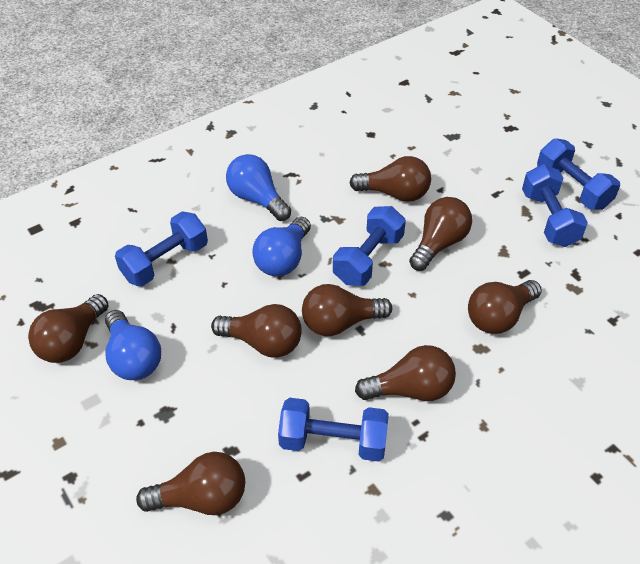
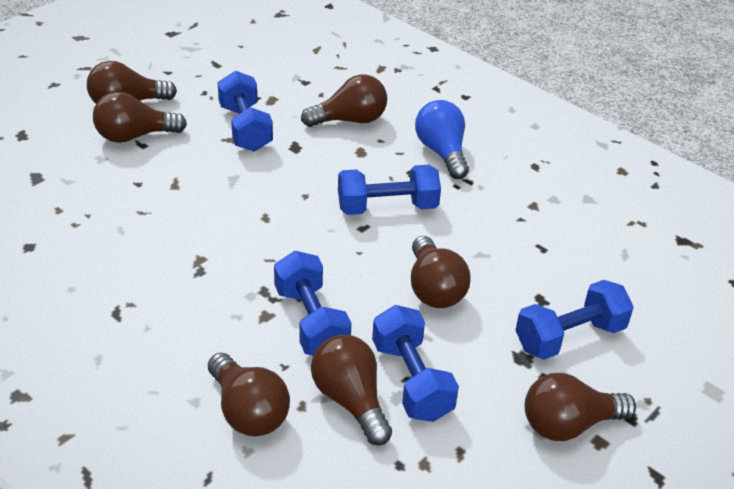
blue light bulb: 3 -> 1
brown light bulb: 8 -> 7

